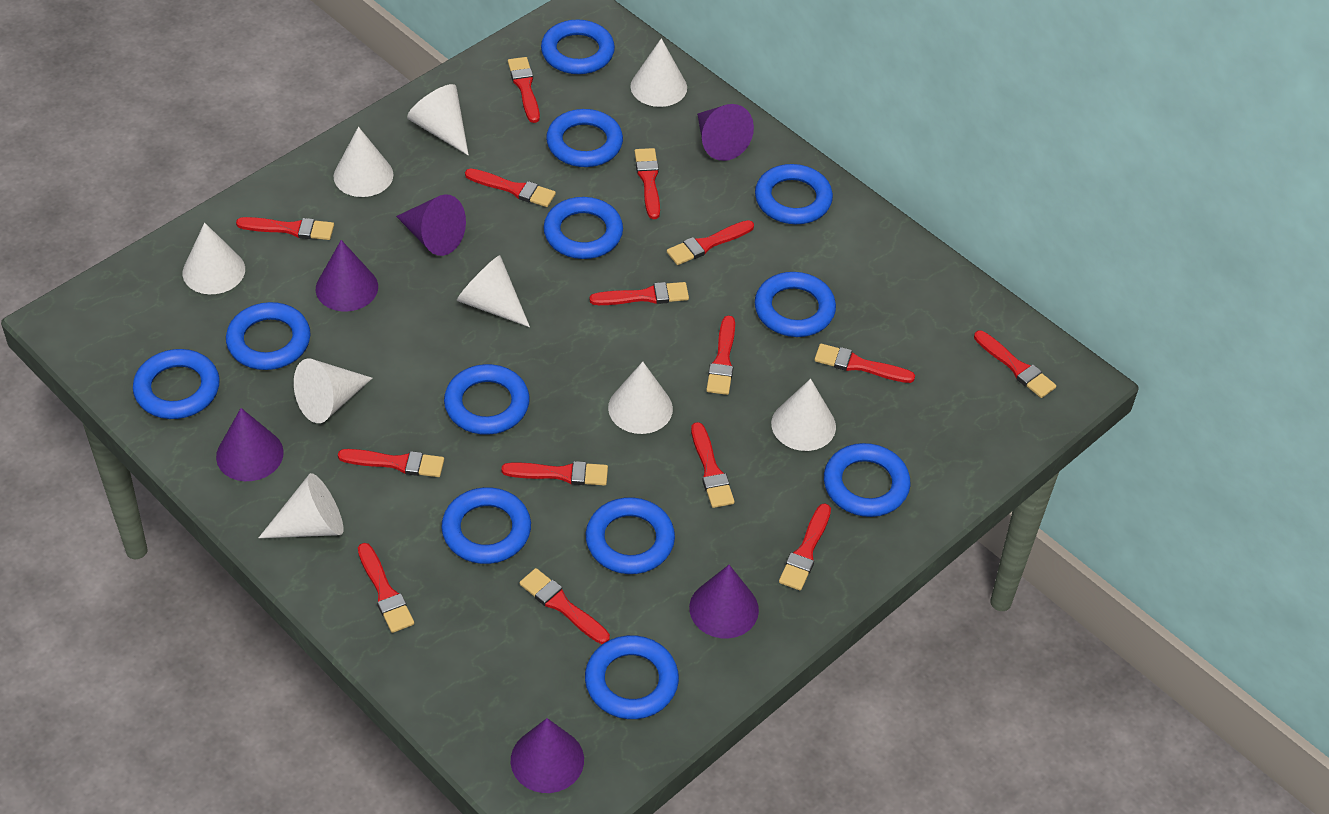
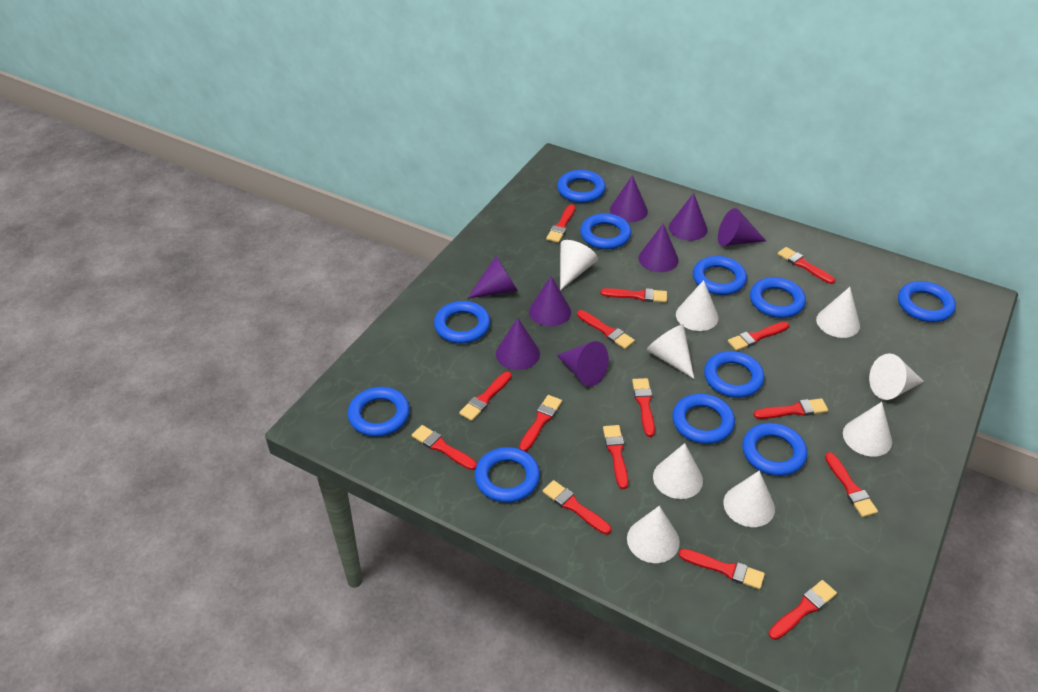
blue ring: 12 -> 11
purple cone: 6 -> 8

